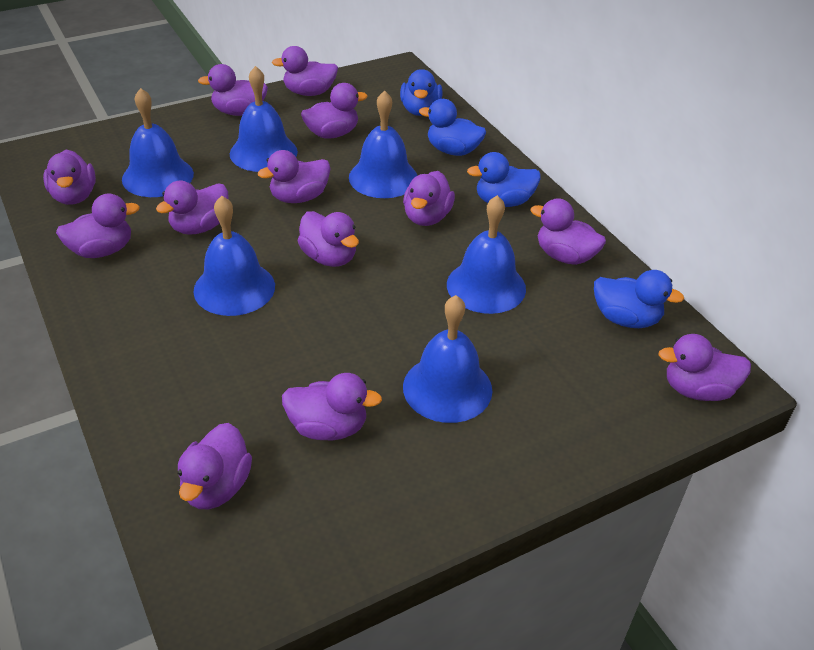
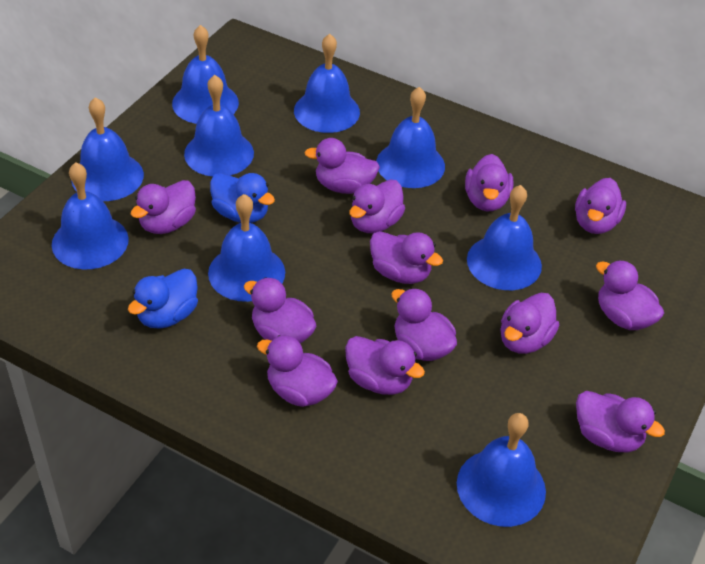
blue bell: 6 -> 9
blue duck: 4 -> 2

